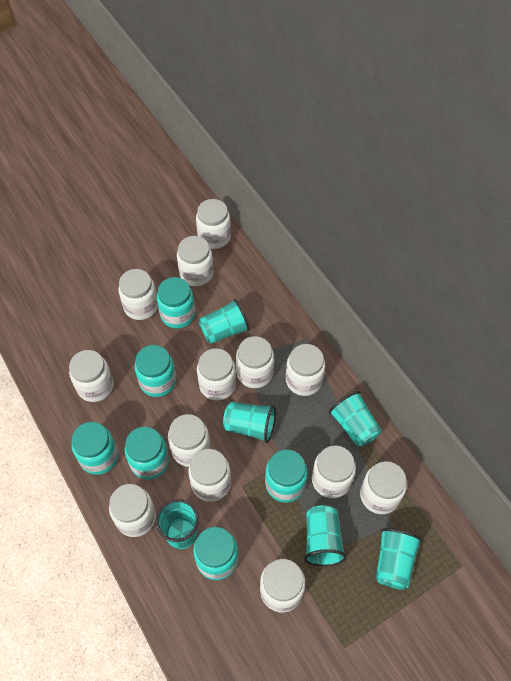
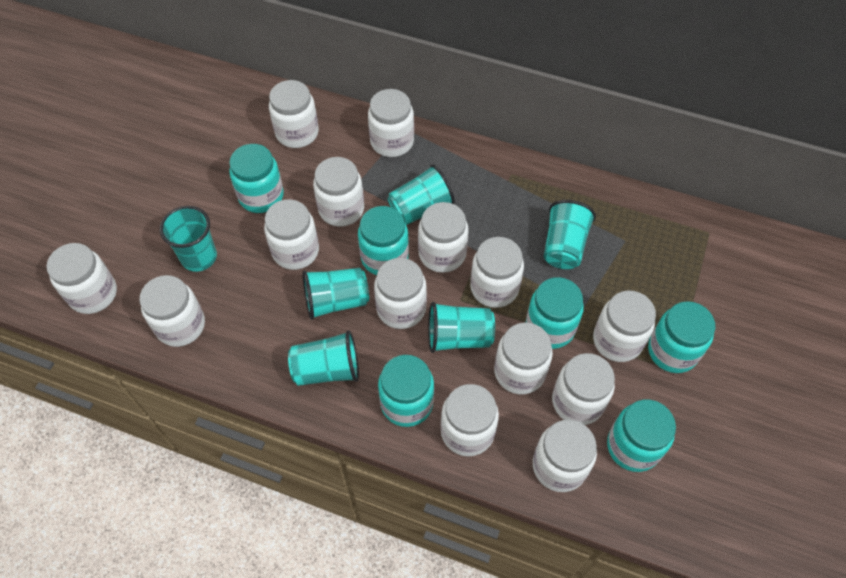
white jar: 13 -> 14

